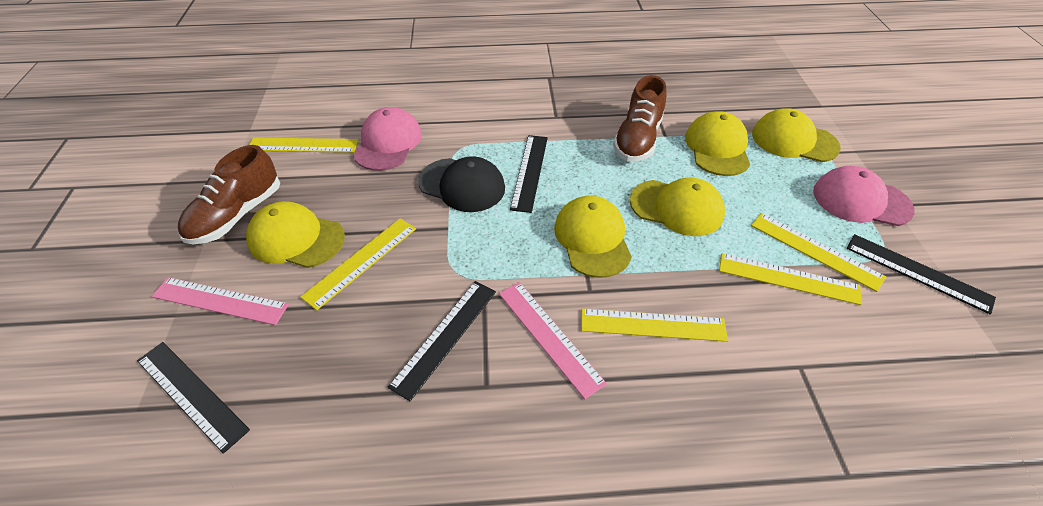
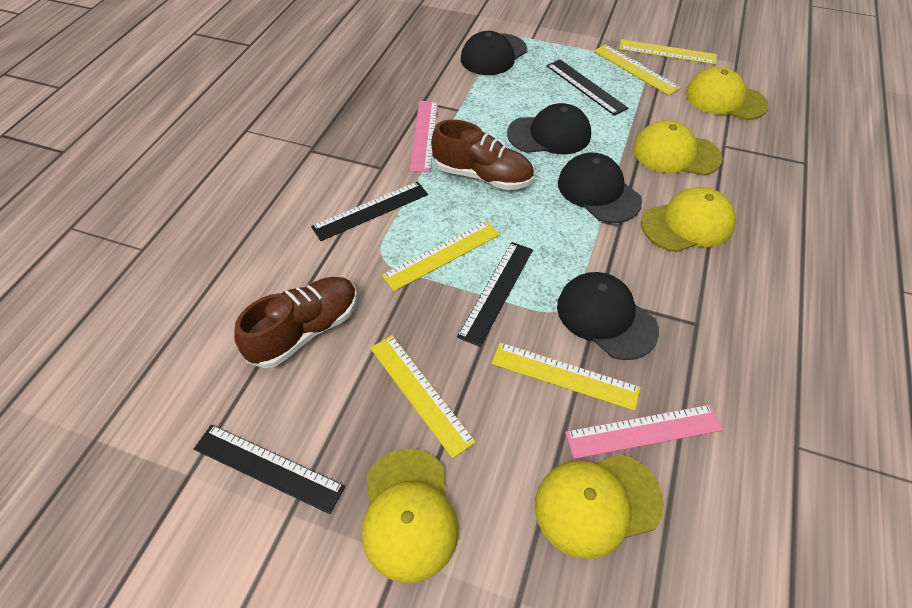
black cap: 1 -> 4
pink cap: 2 -> 0

